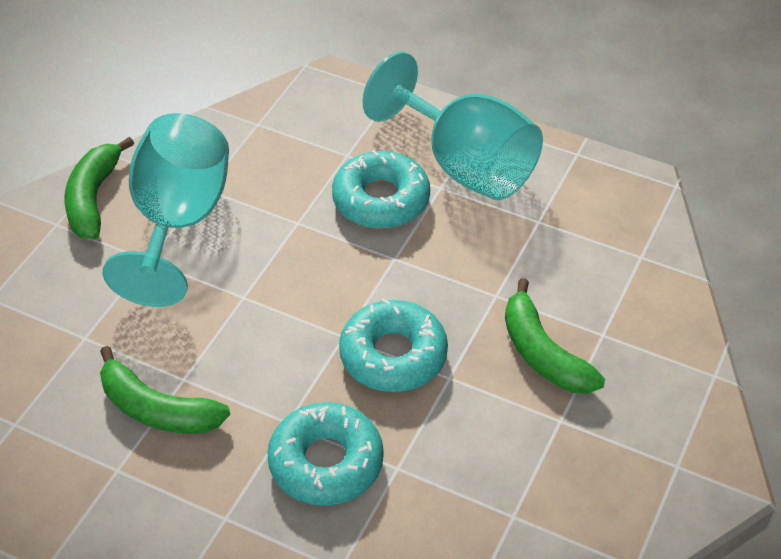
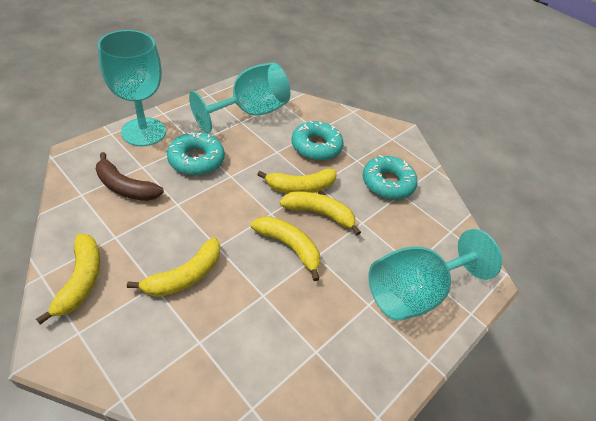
brown banana: 0 -> 1
green banana: 3 -> 0
turquoise goblet: 2 -> 3
yellow banana: 0 -> 5

